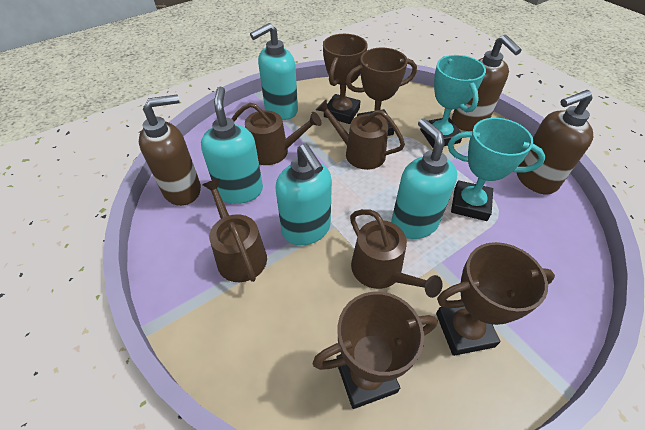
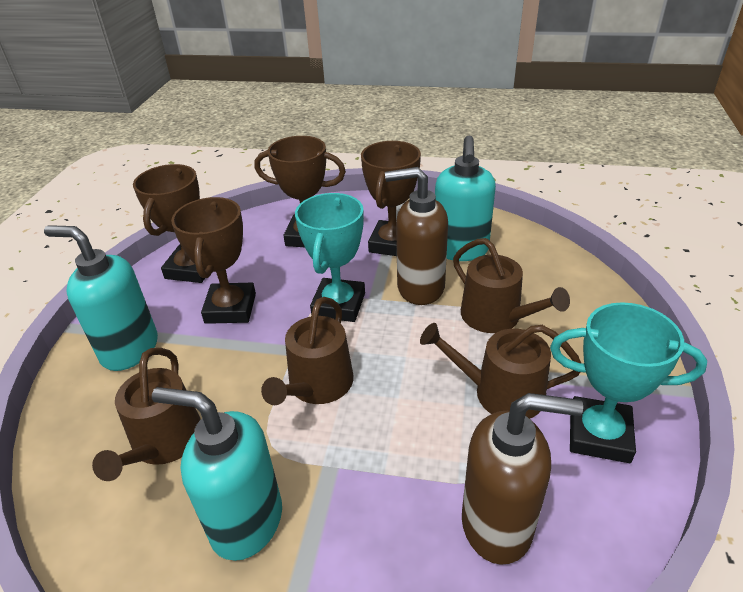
brown soap dispenser: 3 -> 2
turquoise soap dispenser: 4 -> 3

